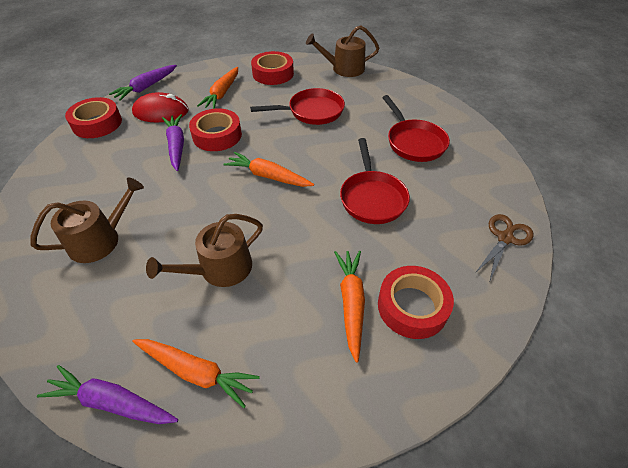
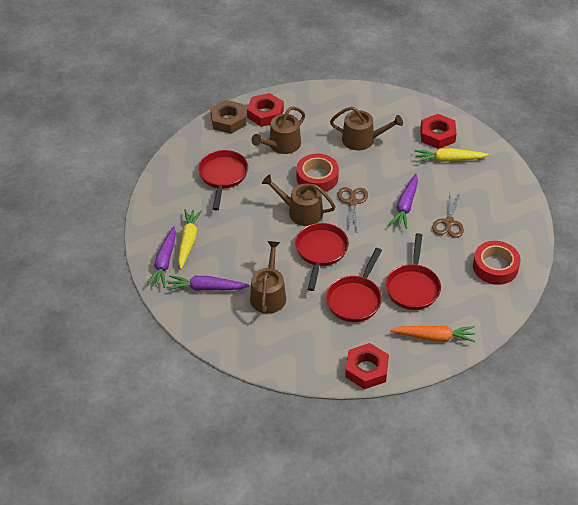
brown nut: 0 -> 1
brown scissors: 1 -> 2
brown watering can: 3 -> 4
orange carrot: 4 -> 1
red mouse: 1 -> 0
red nut: 0 -> 3
red pan: 3 -> 4
red tape: 4 -> 2
yellow carrot: 0 -> 2

